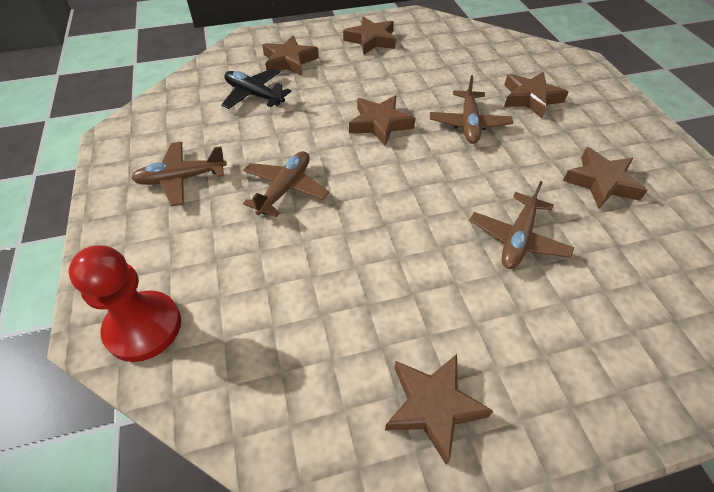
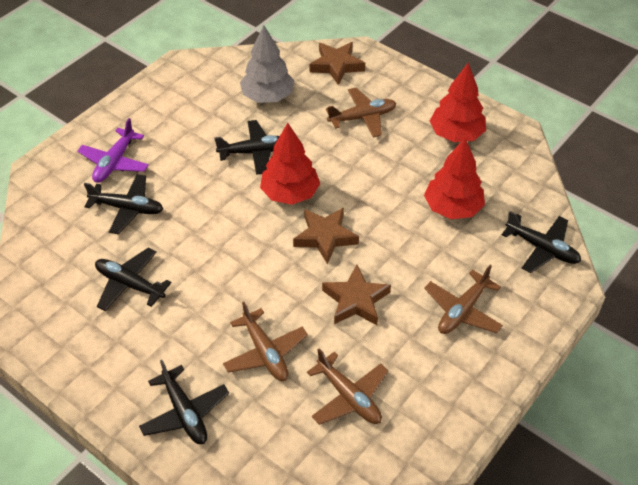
black plane: 1 -> 5
brown star: 6 -> 3
grey tree: 0 -> 1
purple plane: 0 -> 1
red pawn: 1 -> 0
red tree: 0 -> 3

